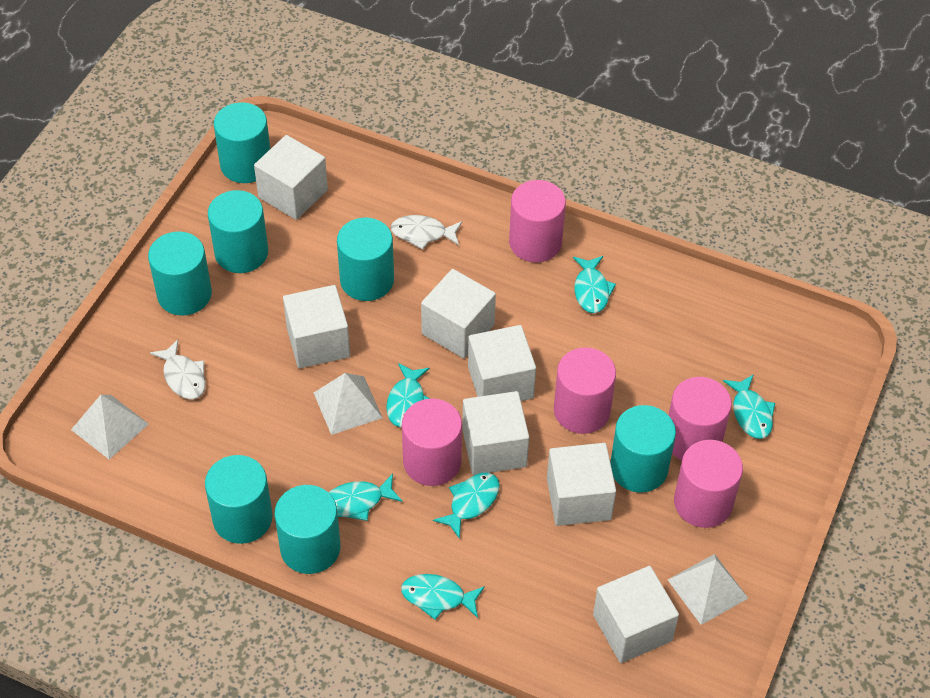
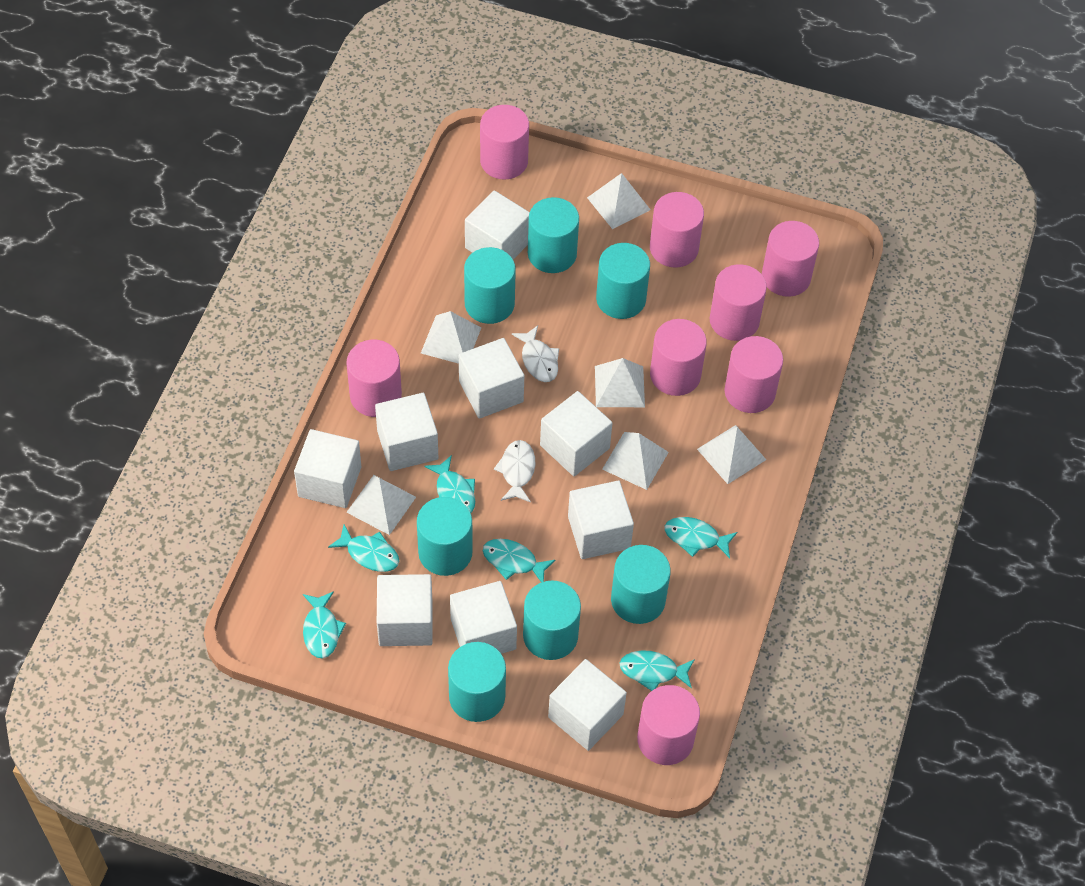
pink cylinder: 5 -> 8
white cube: 7 -> 9
white pyramid: 3 -> 6

